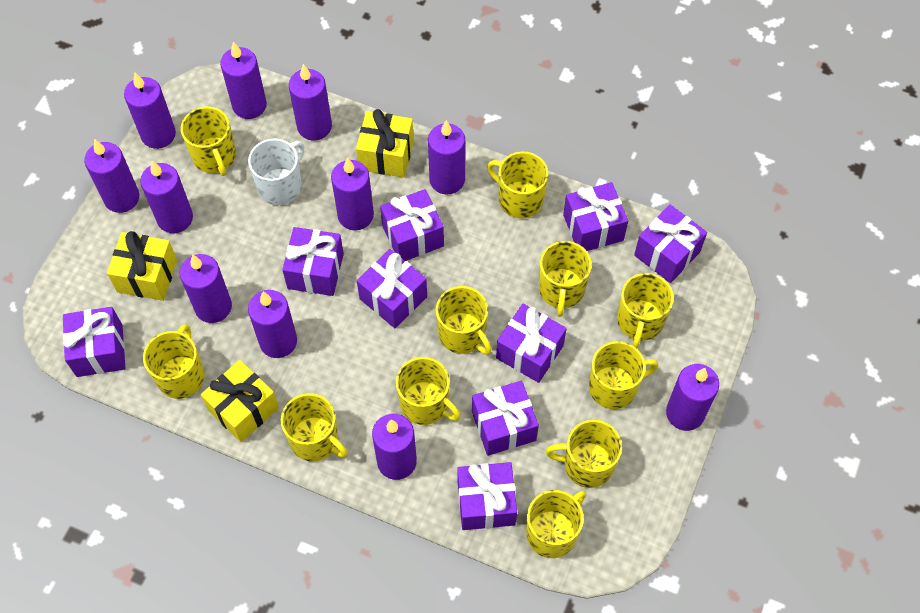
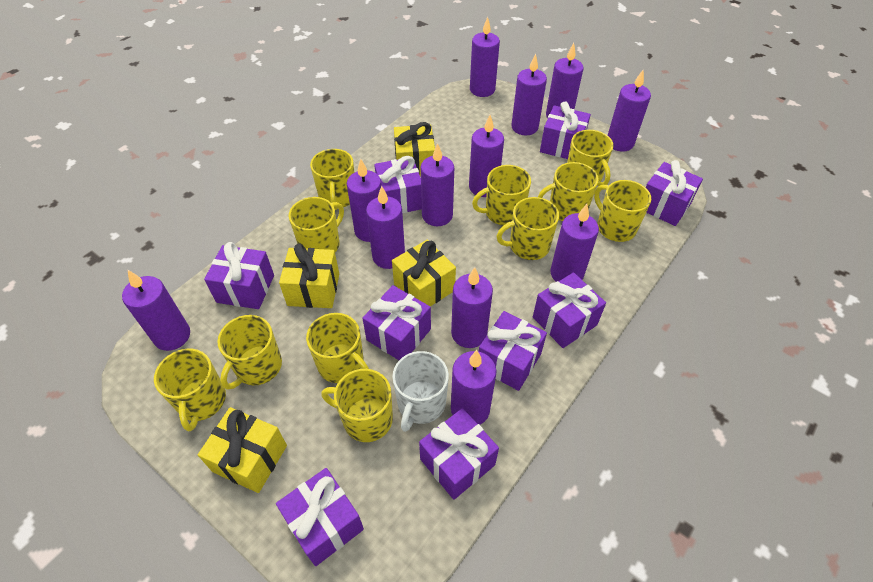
purple candle: 11 -> 12
yellow gift: 3 -> 4

